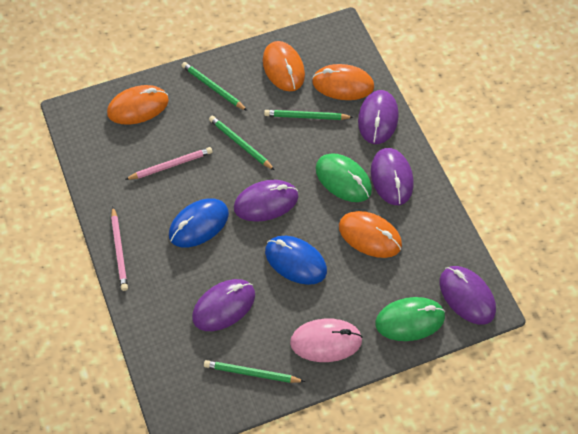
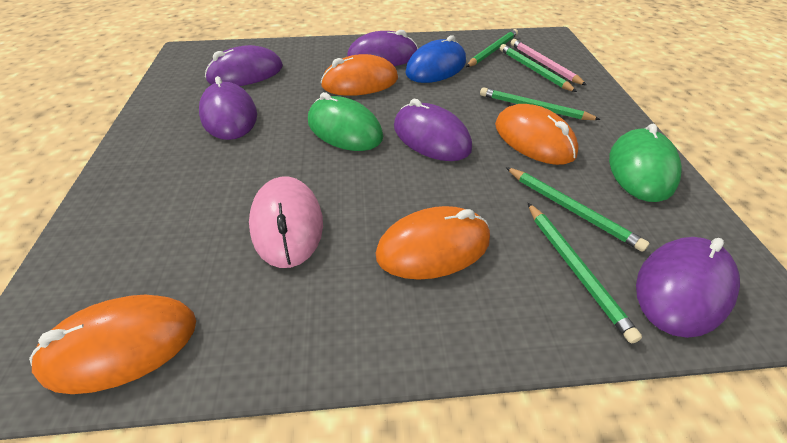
blue mouse: 2 -> 1
green pencil: 4 -> 5
pink pencil: 2 -> 1

